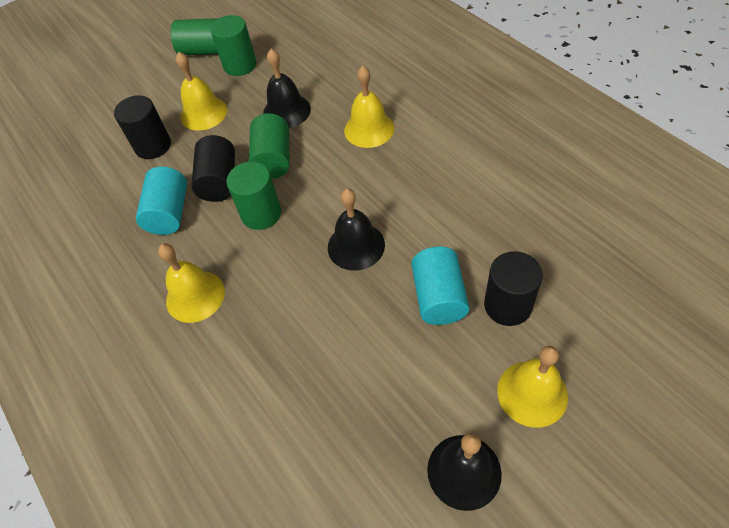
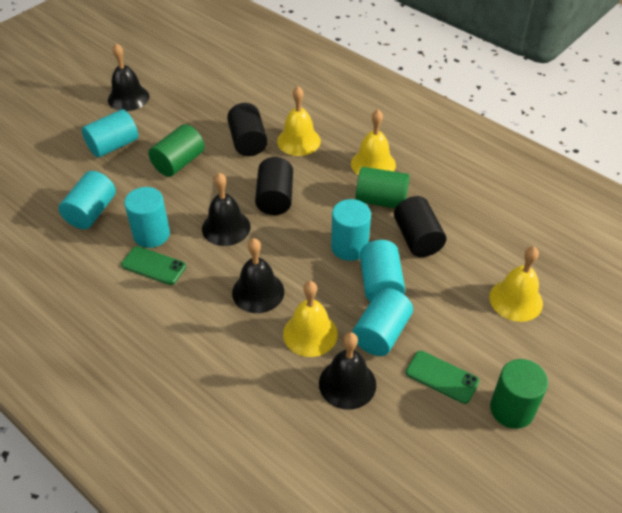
black bell: 3 -> 4
green cylinder: 4 -> 3
green phone: 0 -> 2
turquoise cylinder: 2 -> 6

